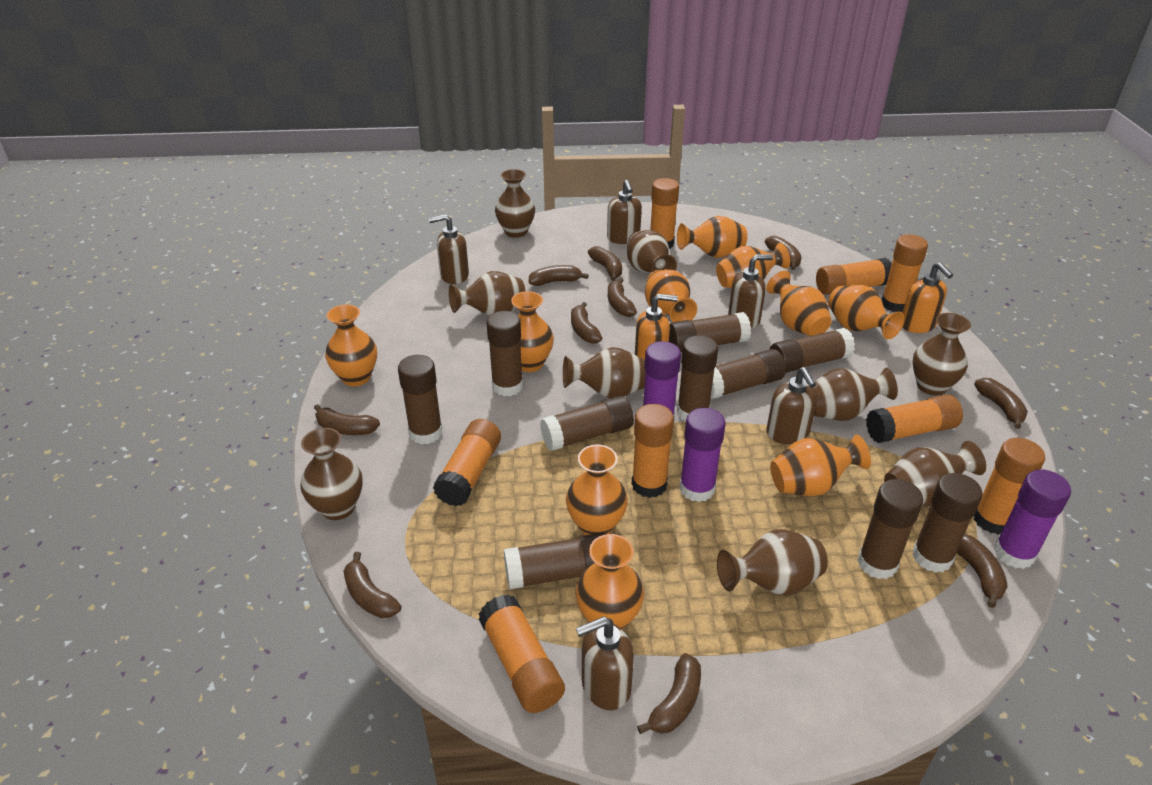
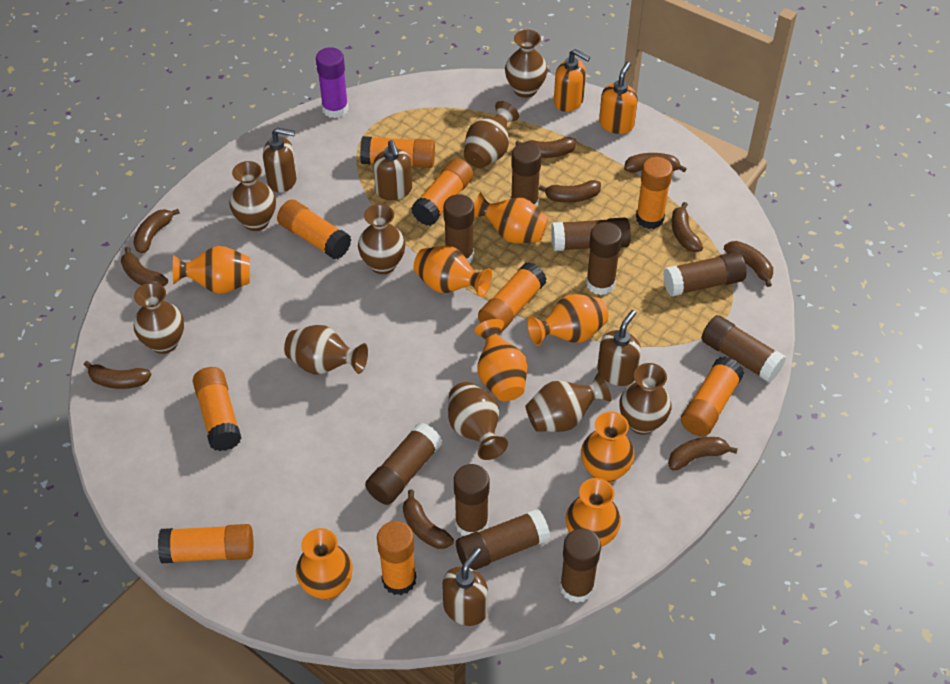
brown soap dispenser: 5 -> 4
orange glue stick: 8 -> 9
orange vase: 10 -> 8
purple glue stick: 3 -> 1

